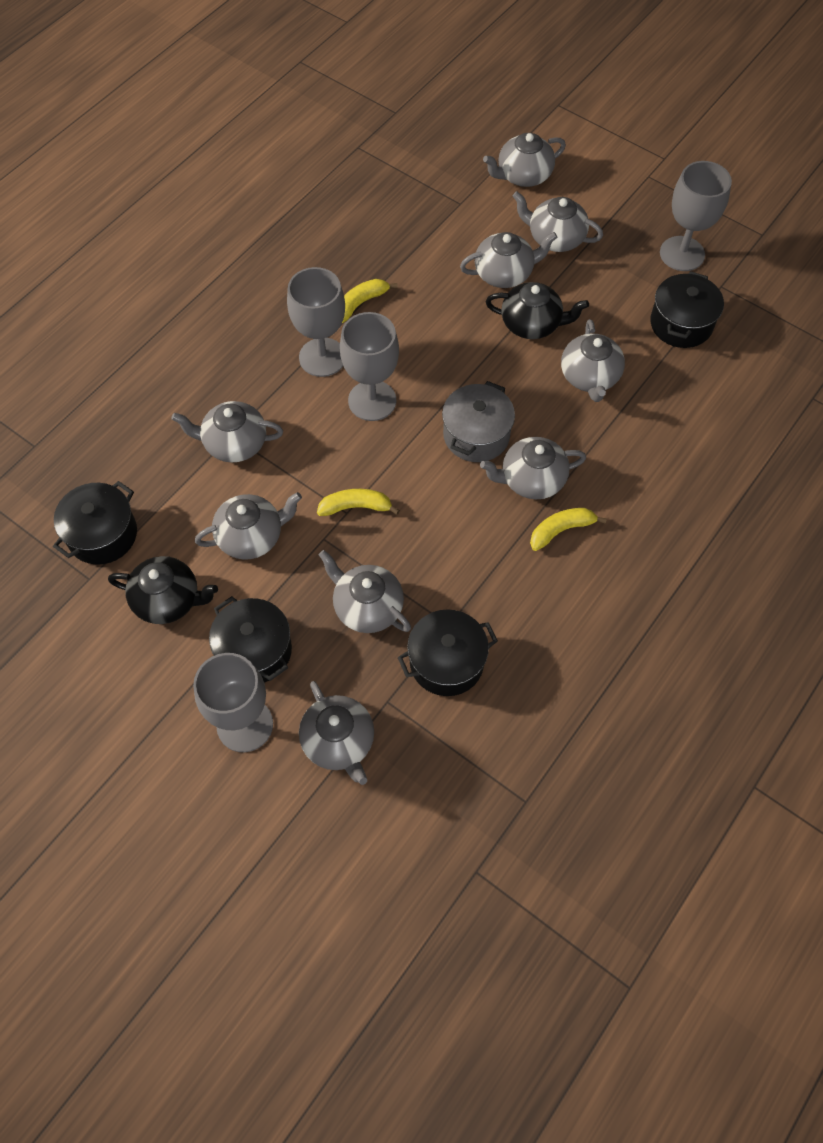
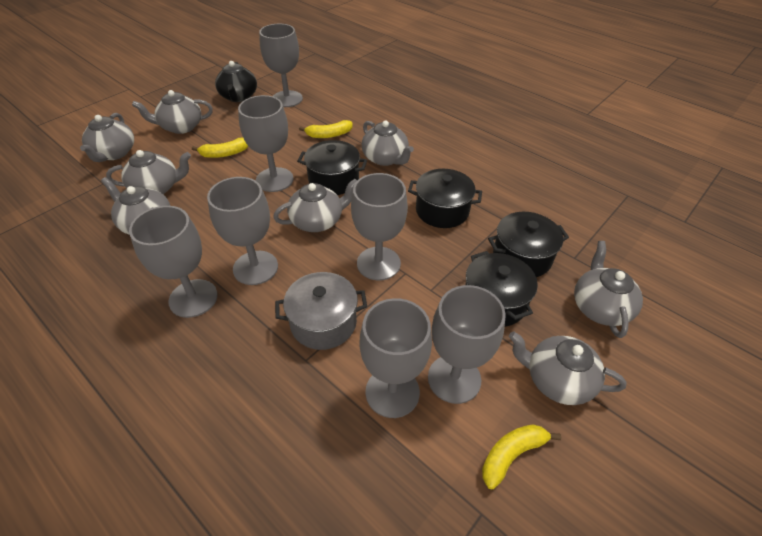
black teapot: 2 -> 1
grey goblet: 4 -> 7
grey teapot: 9 -> 8

